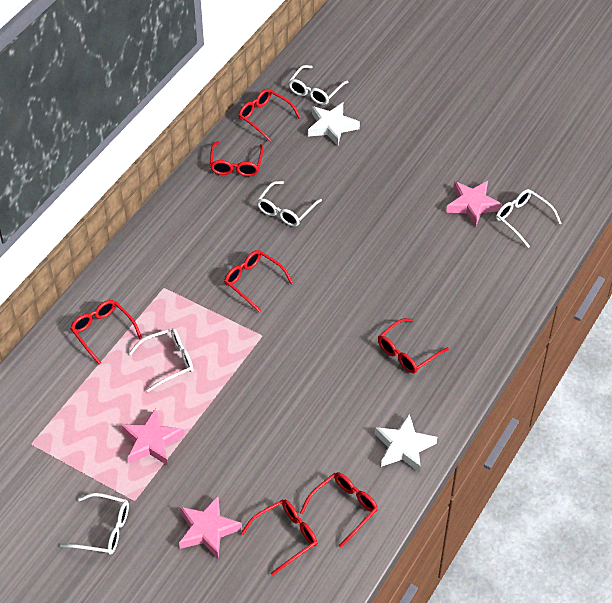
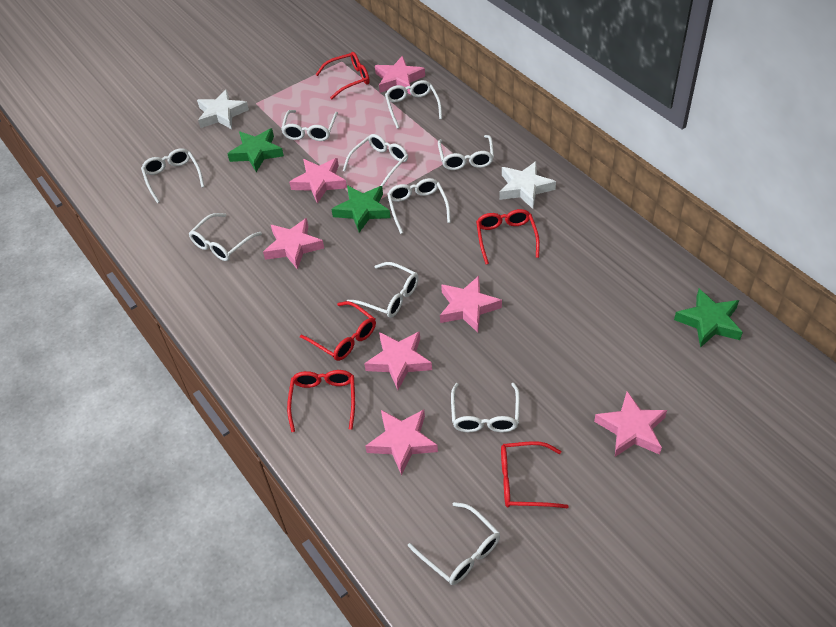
green star: 0 -> 3
pink star: 3 -> 7
red glasses: 7 -> 5
white glasses: 5 -> 10

